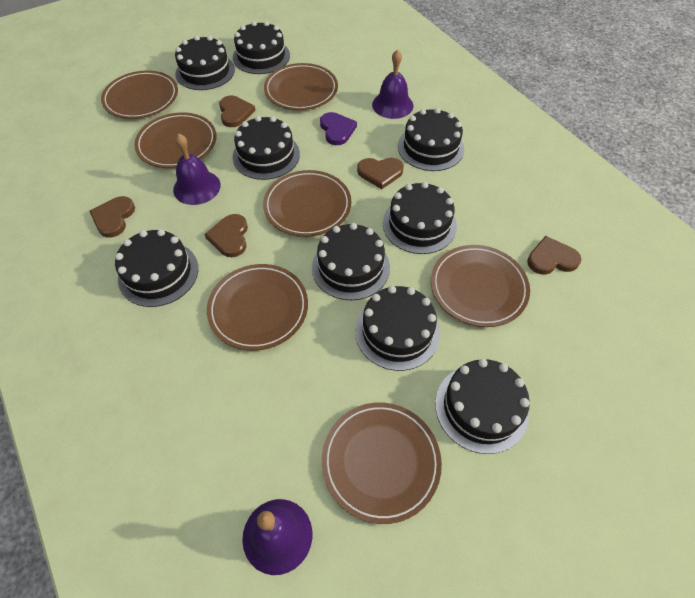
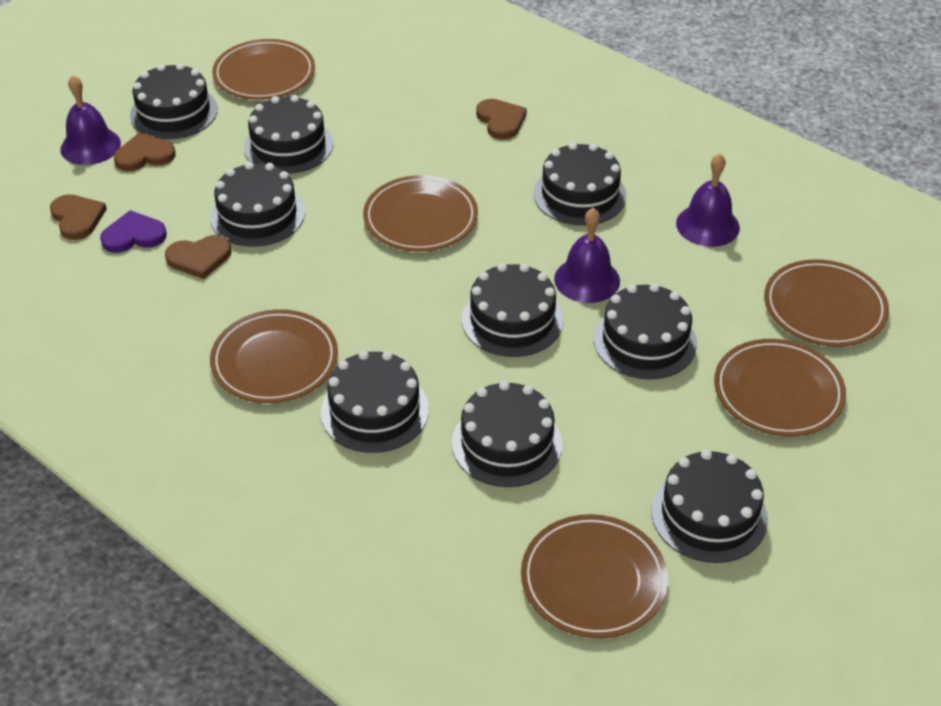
brown heart: 5 -> 4
brown plate: 7 -> 6

